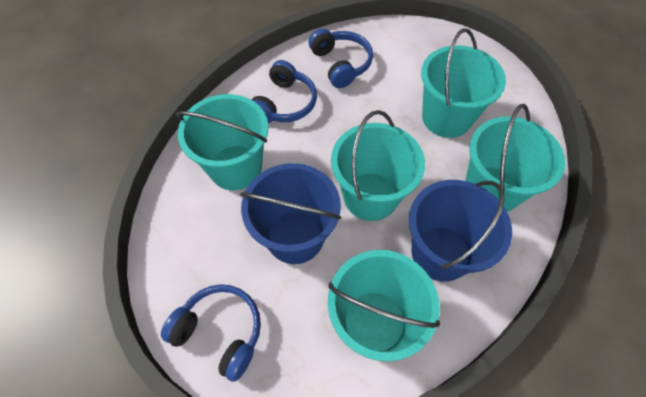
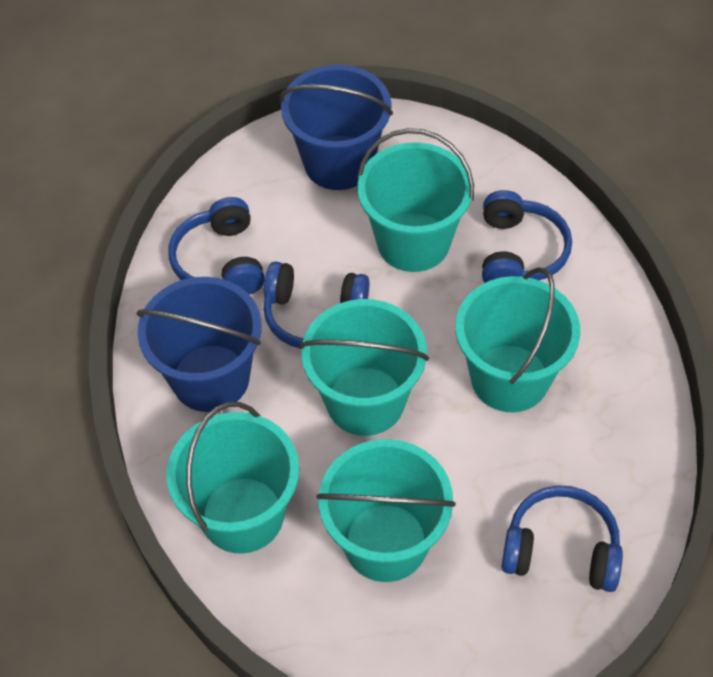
blue headphones: 3 -> 4

